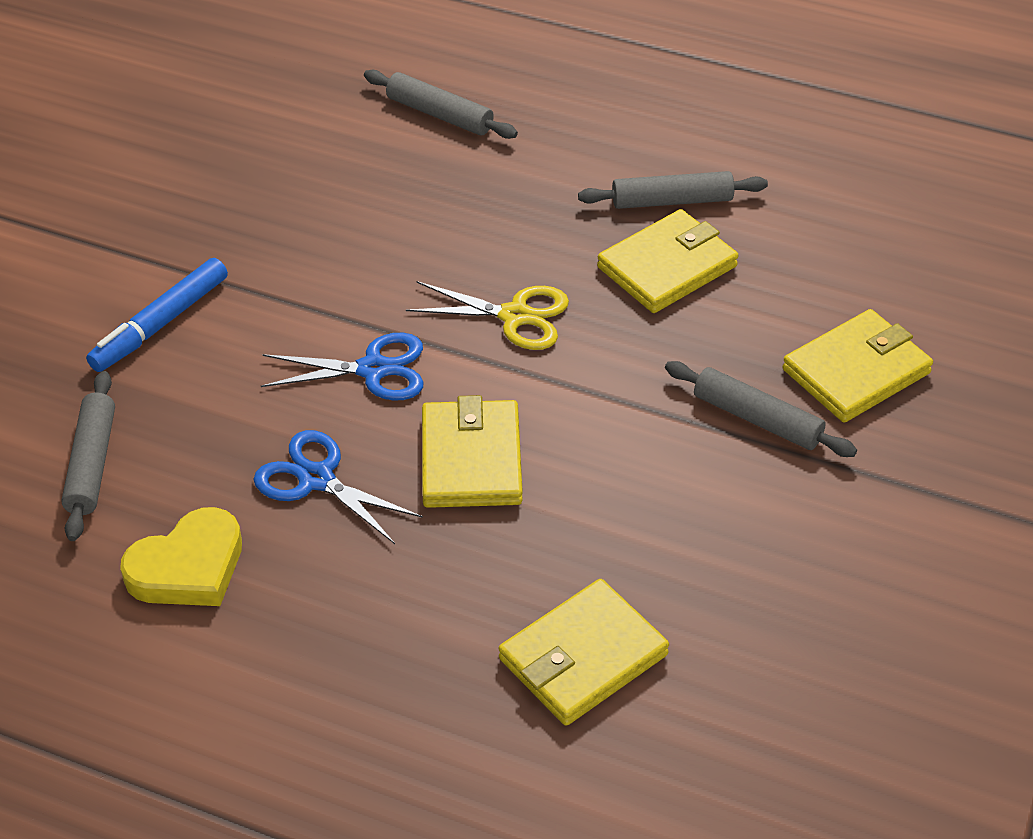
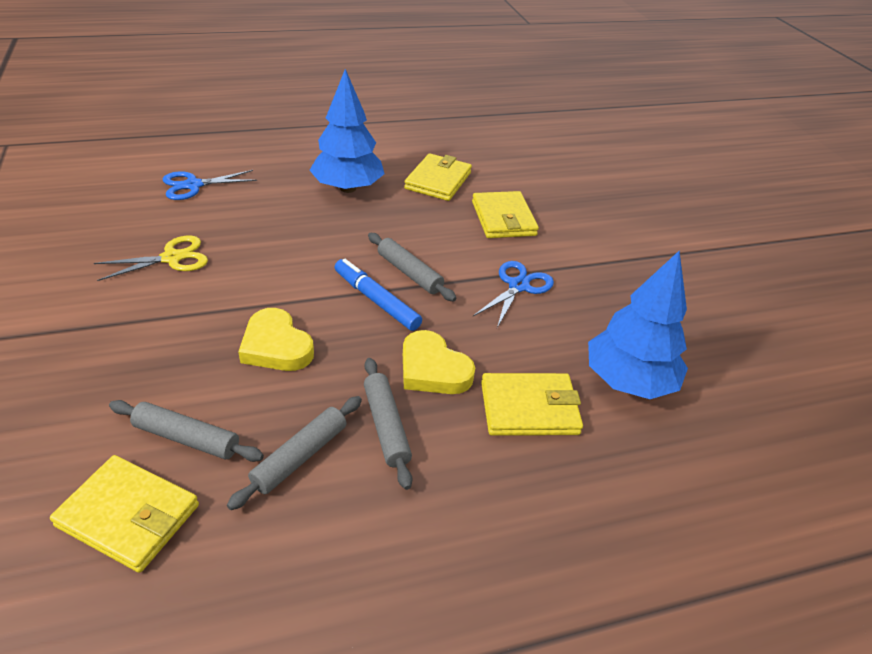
blue tree: 0 -> 2
yellow heart: 1 -> 2

